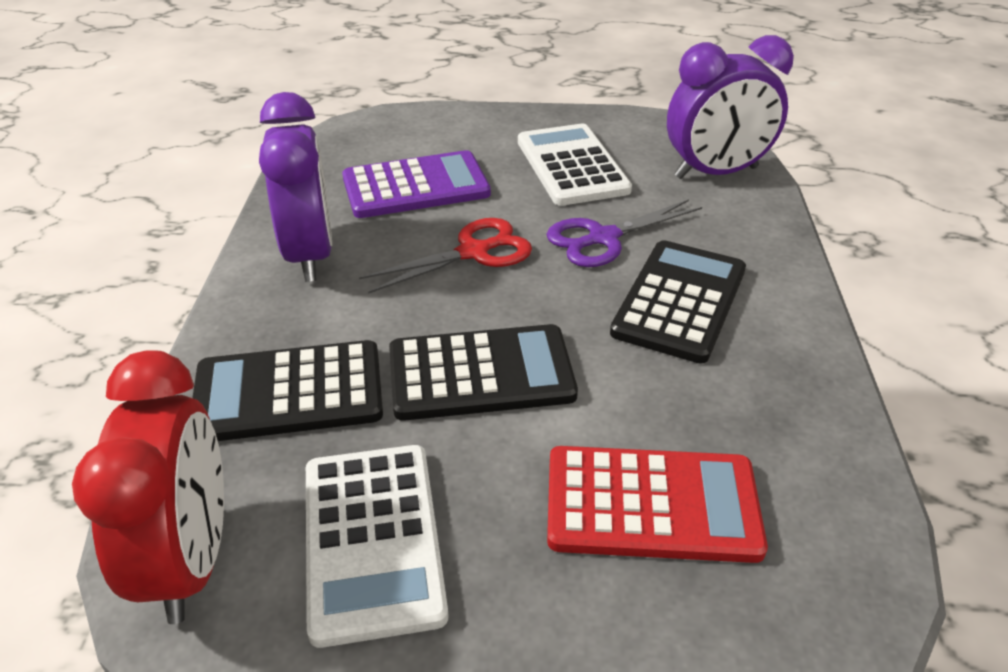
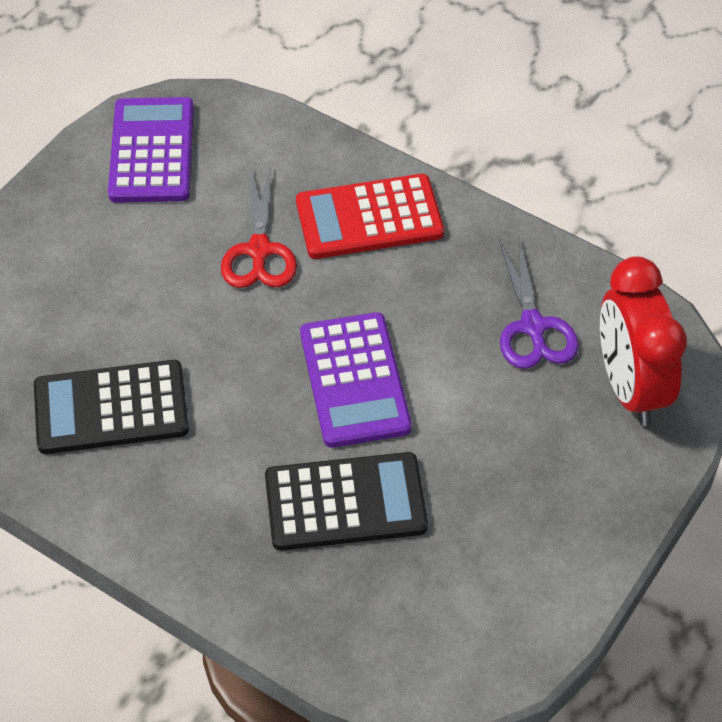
black calculator: 3 -> 2
purple calculator: 1 -> 2
purple clock: 2 -> 0
white calculator: 2 -> 0

